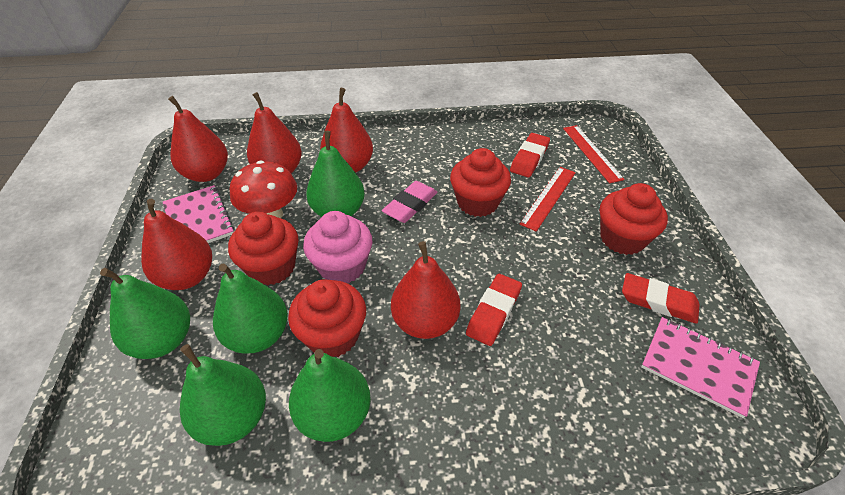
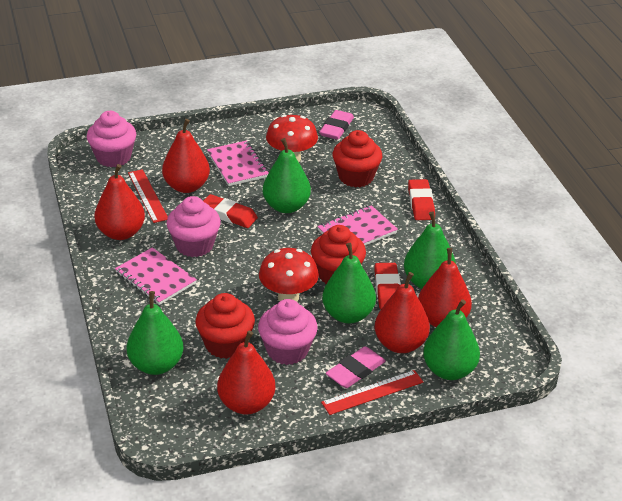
pink cupcake: 1 -> 3
pink eraser: 1 -> 2
pink notebook: 2 -> 3
red cupcake: 4 -> 3
red mushroom: 1 -> 2

